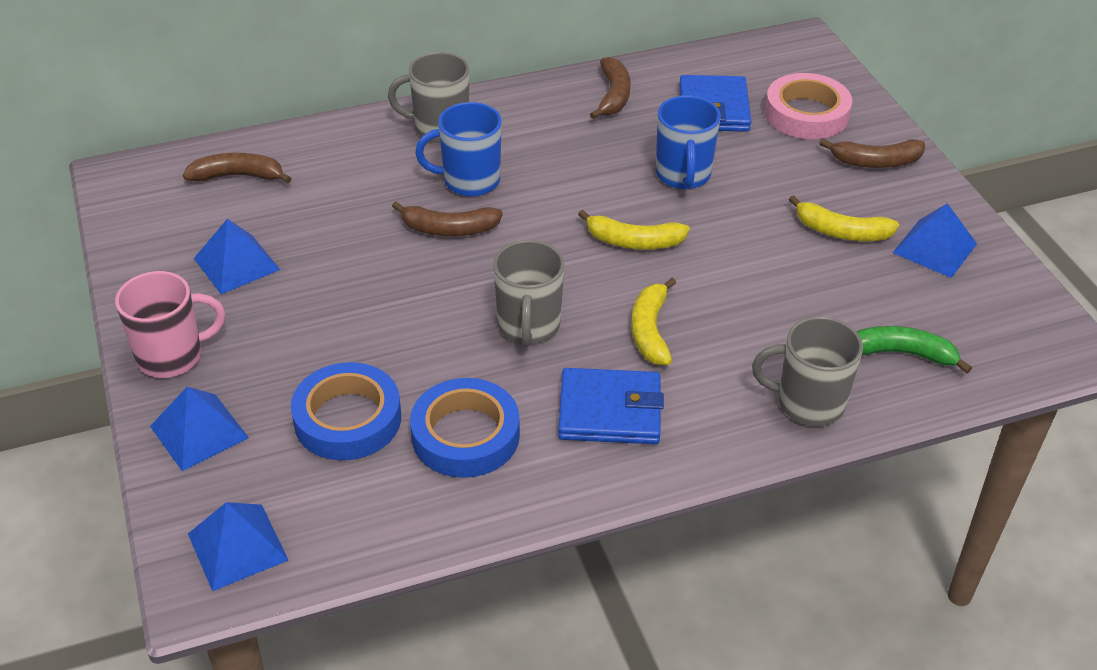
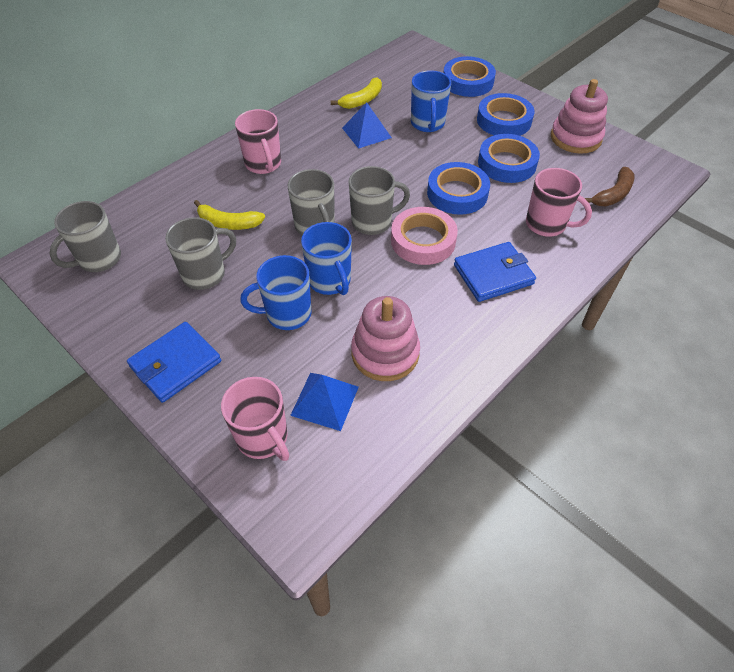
blue mug: 2 -> 3
blue pyramid: 4 -> 2
blue tape: 2 -> 4
brown banana: 4 -> 1
green banana: 1 -> 0
grey mug: 3 -> 4
pink mug: 1 -> 3
pink stacking toy: 0 -> 2
yellow banana: 3 -> 2

